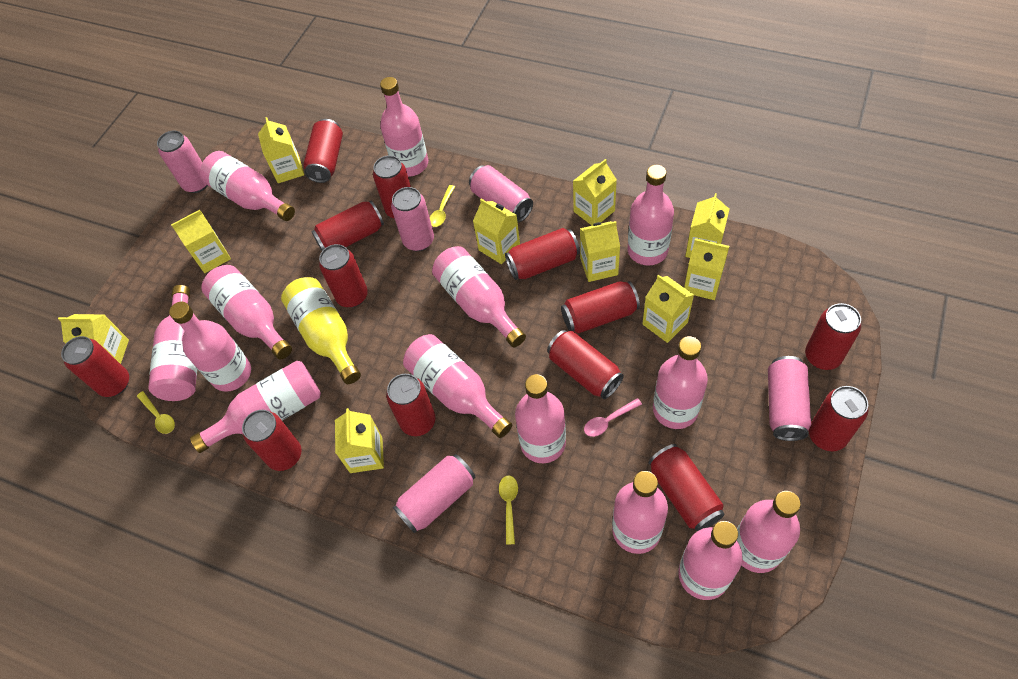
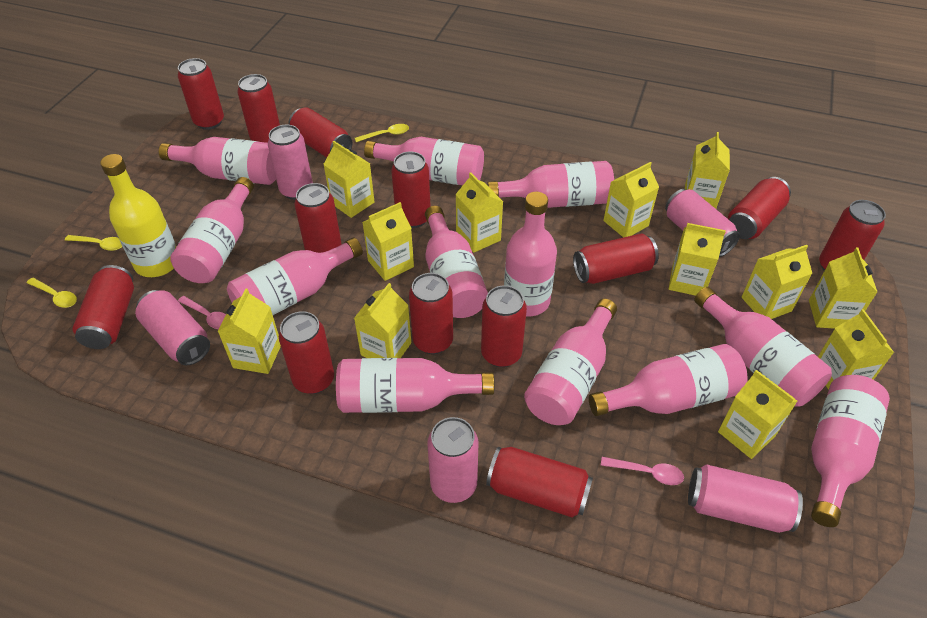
pink bottle: 14 -> 12
pink spoon: 1 -> 2
yellow carton: 10 -> 12

